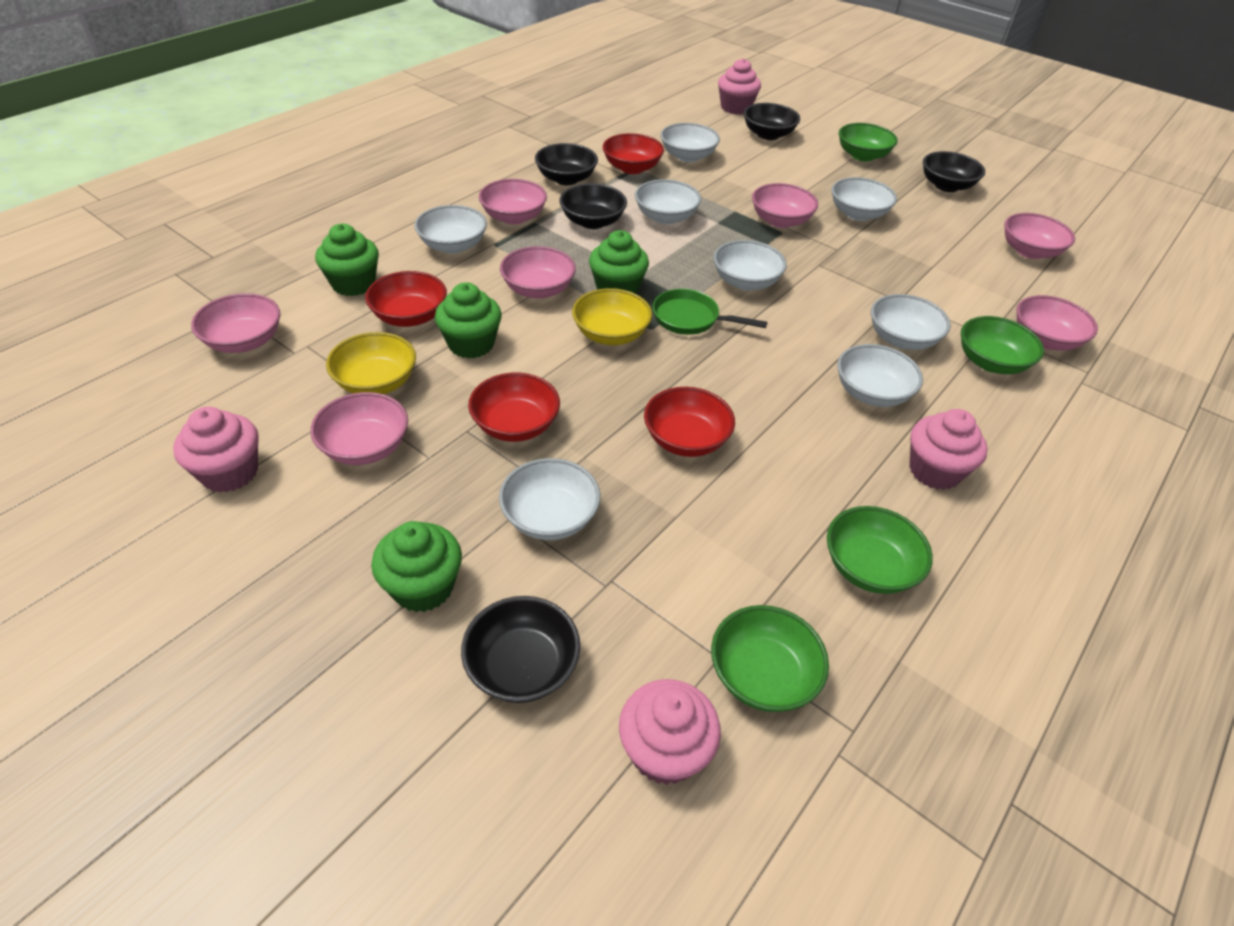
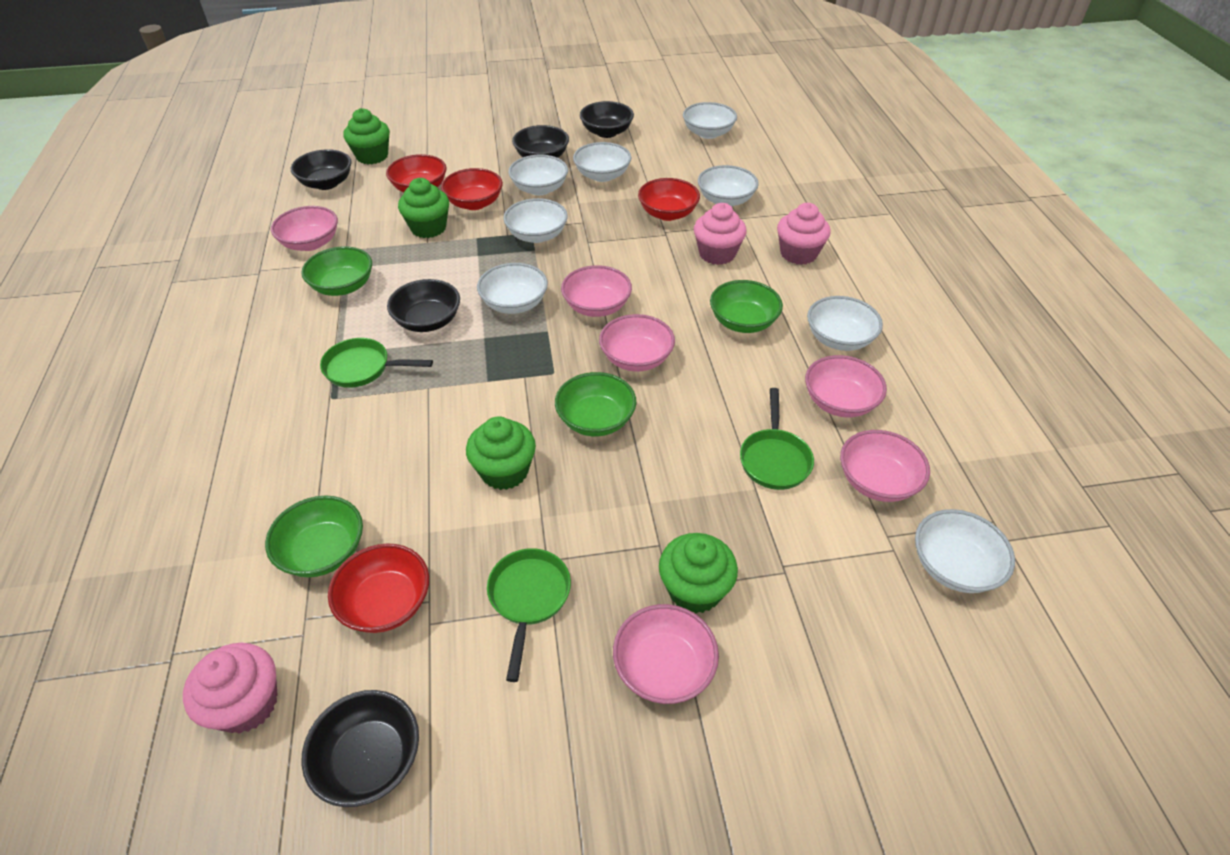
green pan: 1 -> 3
pink bowl: 7 -> 6
pink cupcake: 4 -> 3
yellow bowl: 2 -> 0

